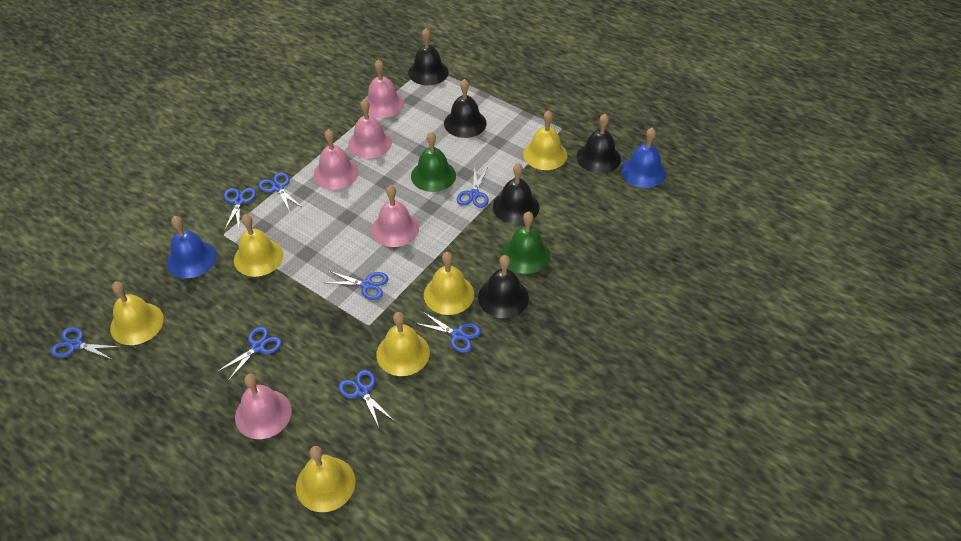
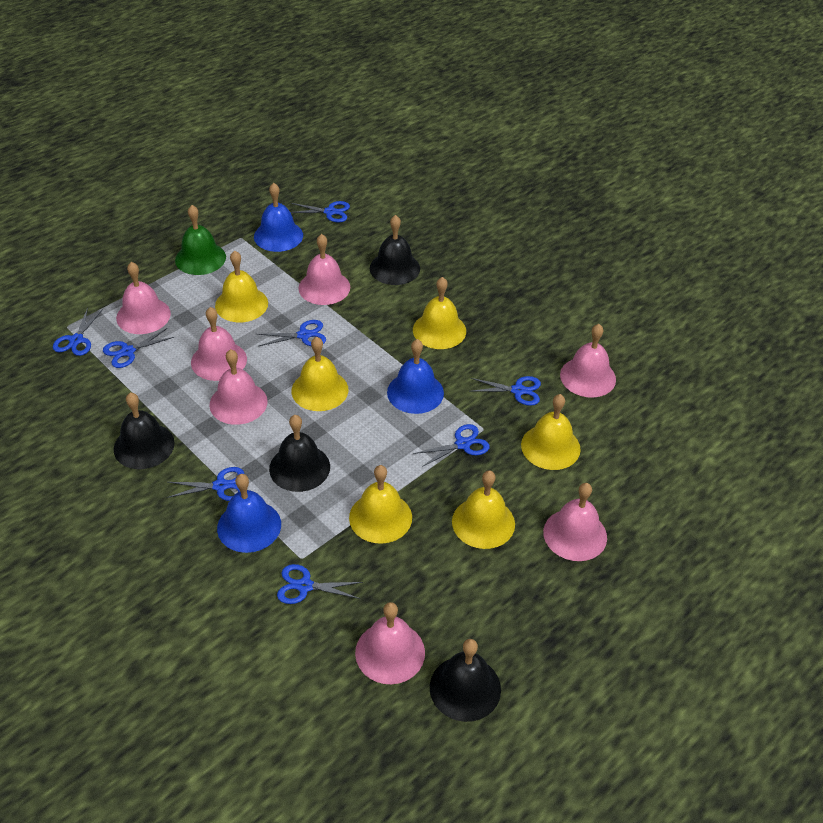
black bell: 5 -> 4
blue bell: 2 -> 3
green bell: 2 -> 1
pink bell: 5 -> 7

